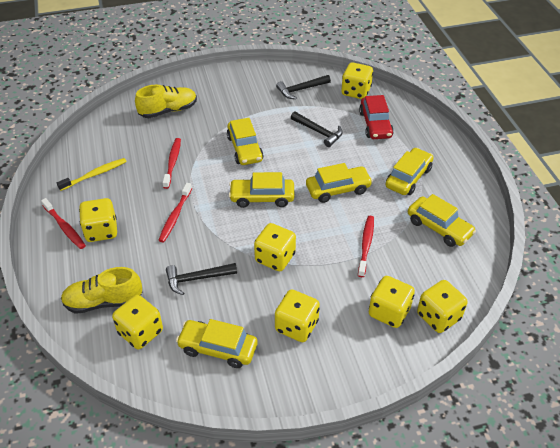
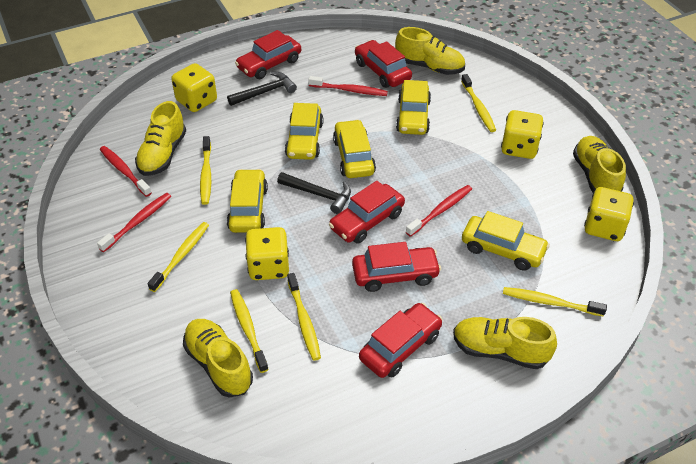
black hammer: 3 -> 2
red car: 1 -> 5
yellow car: 6 -> 5
yellow dice: 7 -> 4
yellow shoe: 2 -> 5
yellow toothbrush: 1 -> 6

